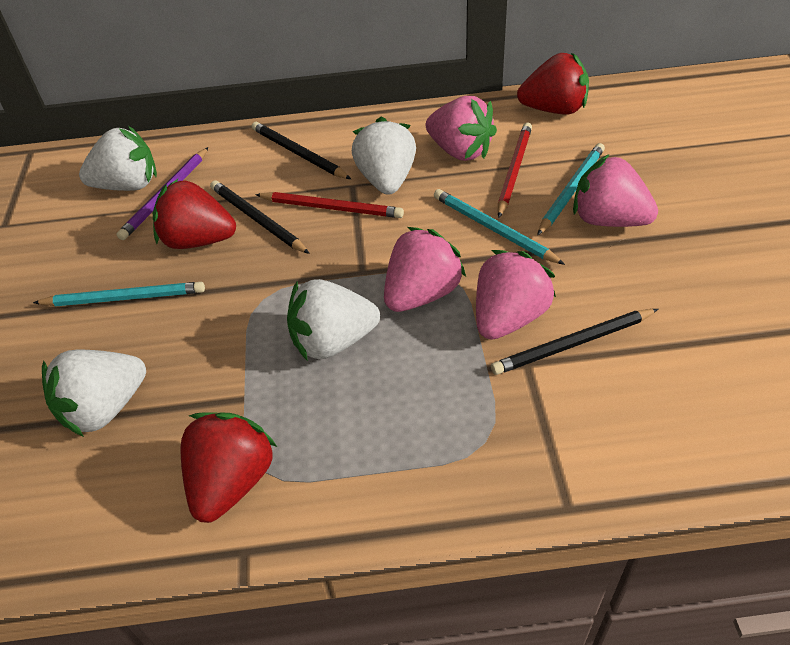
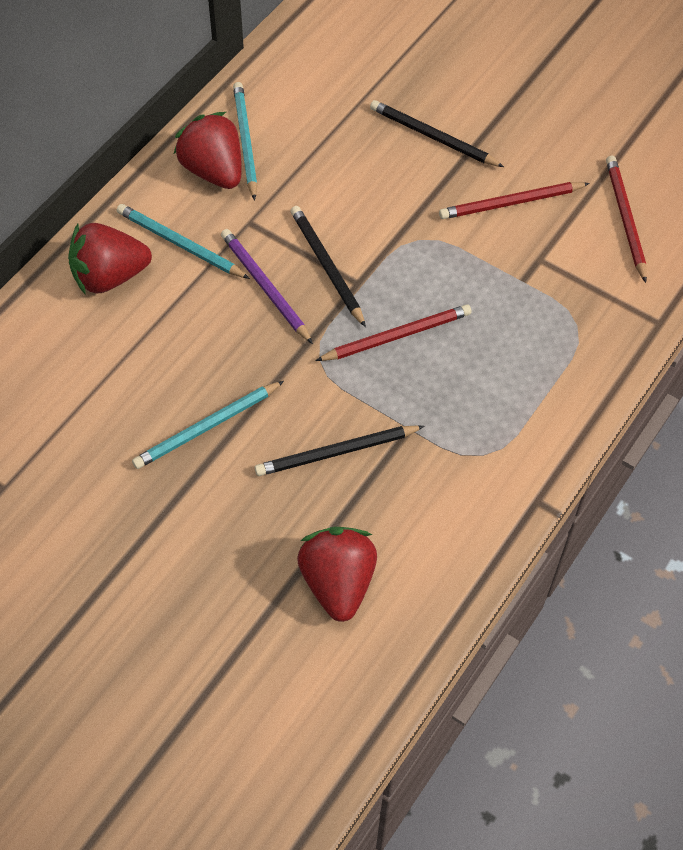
pink strawberry: 4 -> 0
red pencil: 2 -> 3
white strawberry: 4 -> 0

